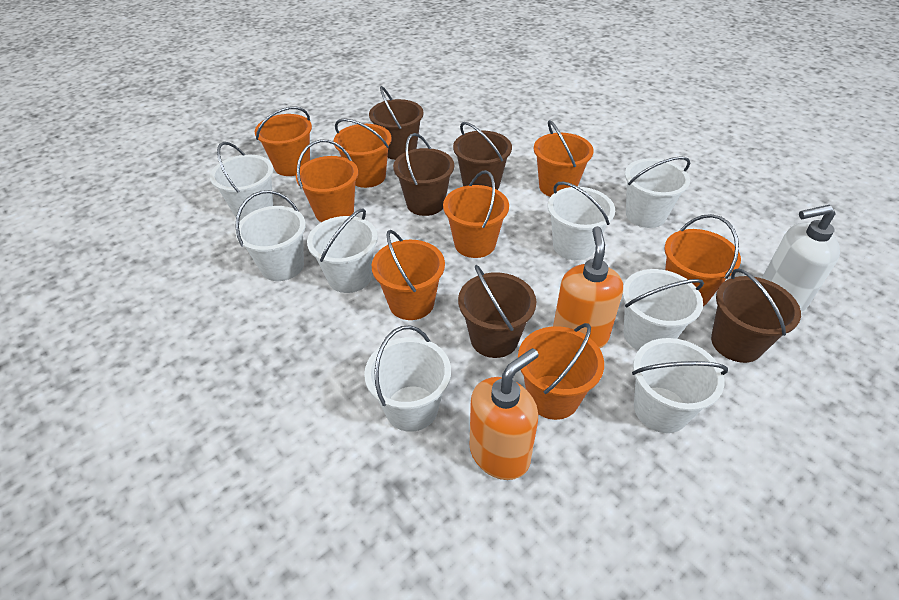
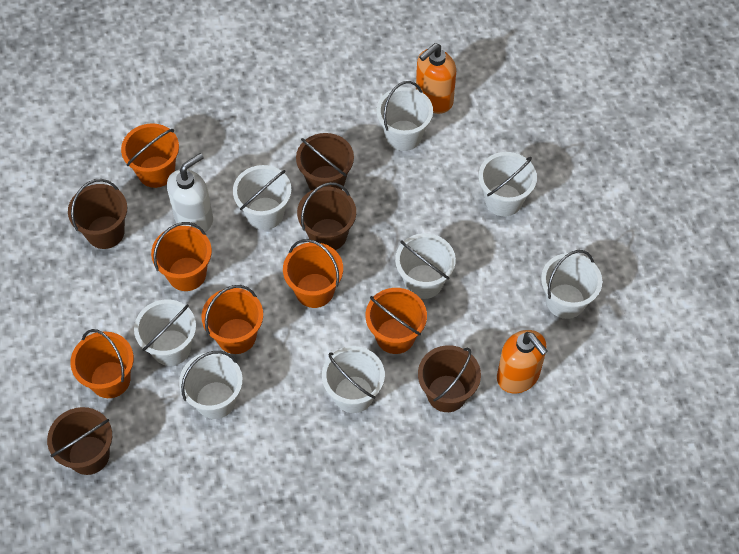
orange bucket: 8 -> 6

